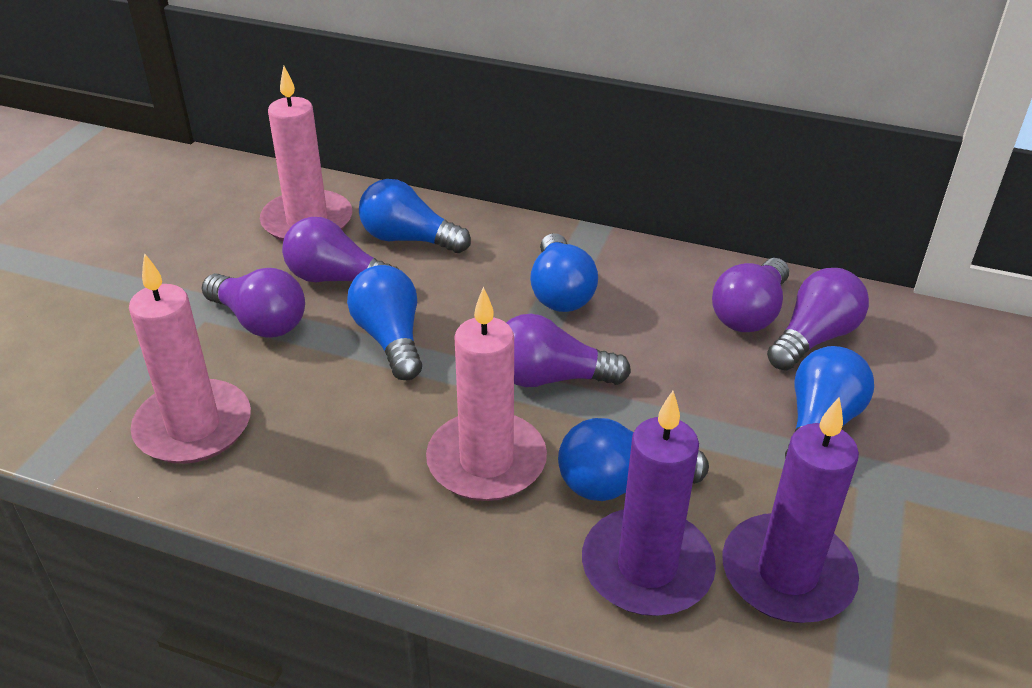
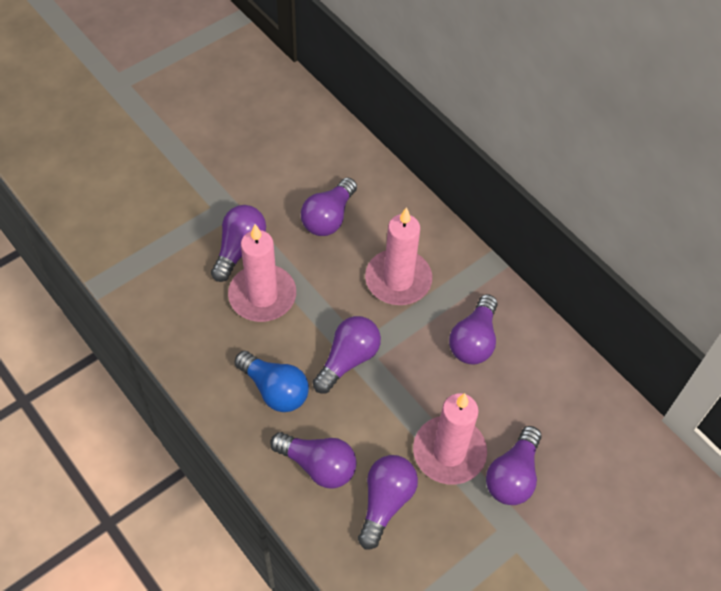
blue light bulb: 5 -> 1
purple candle: 2 -> 0
purple light bulb: 5 -> 7

